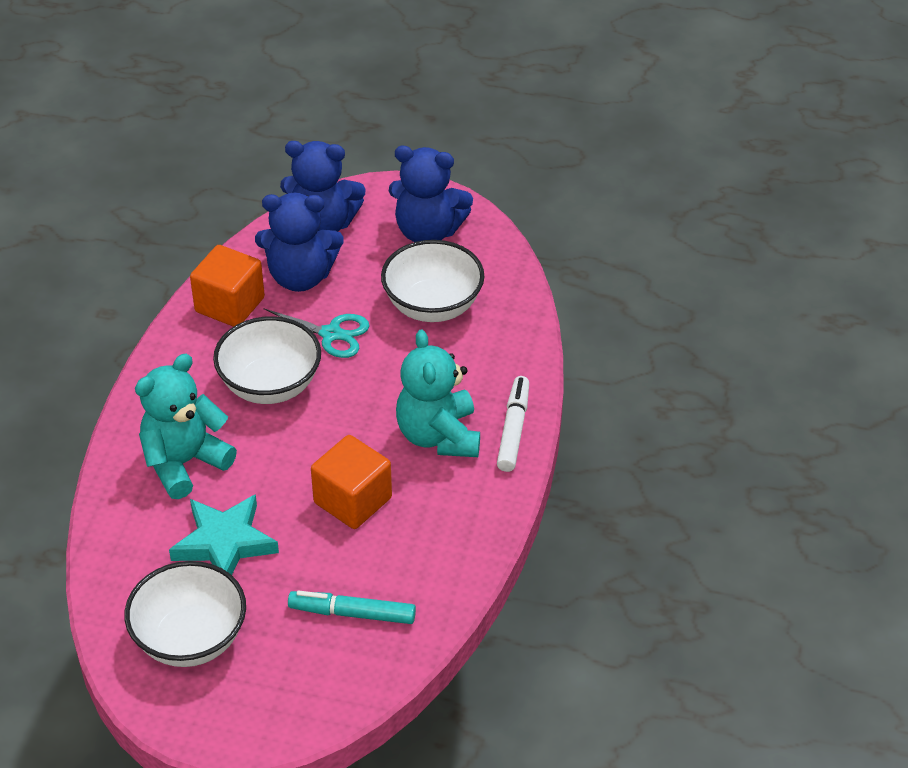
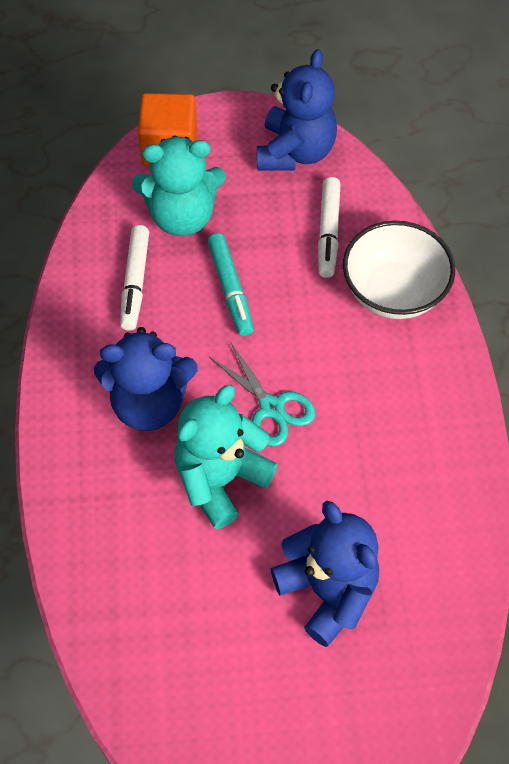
orange cube: 2 -> 1
turquoise star: 1 -> 0
white bowl: 3 -> 1
white marker: 1 -> 2

